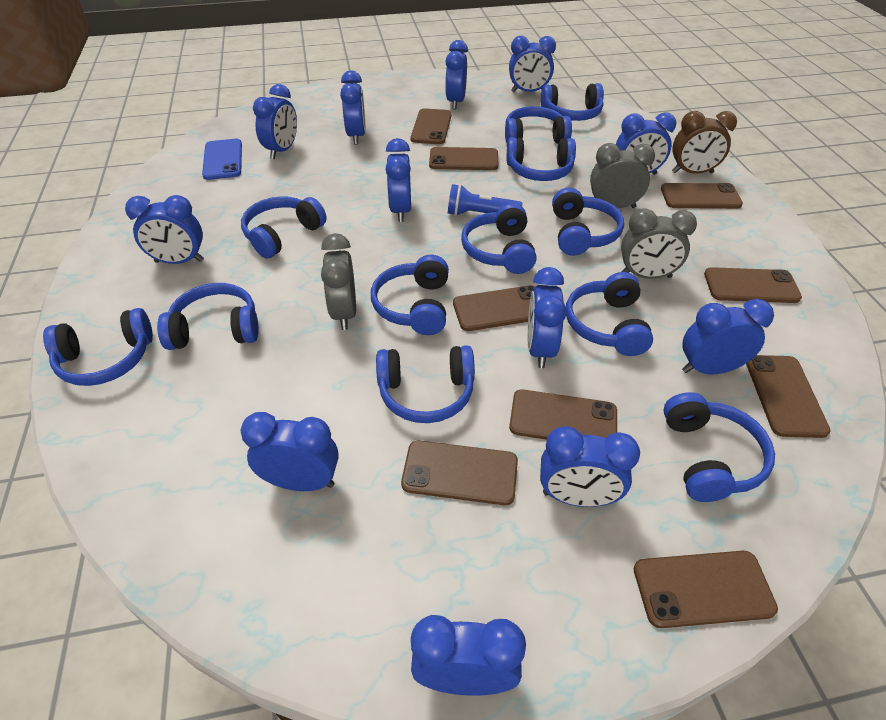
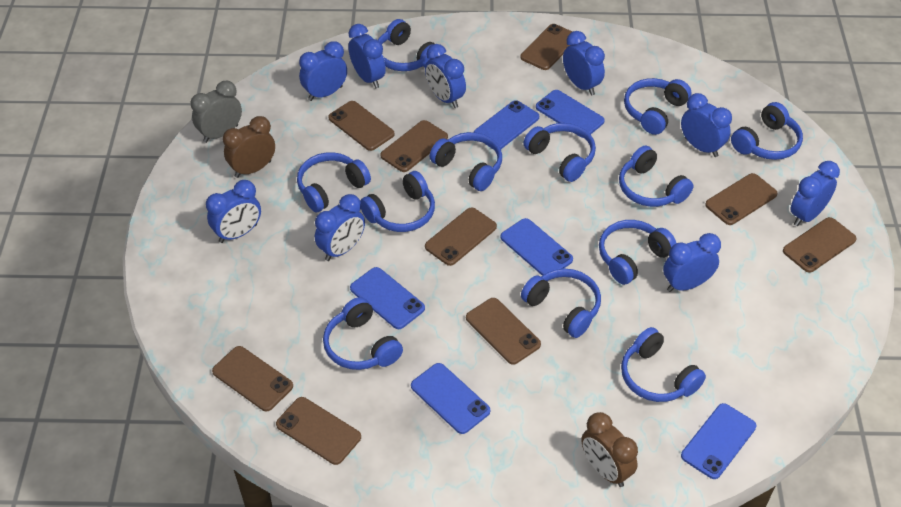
blue clock: 12 -> 9
blue flashlight: 1 -> 0
blue phone: 1 -> 6
brown clock: 1 -> 2
grey clock: 3 -> 1

